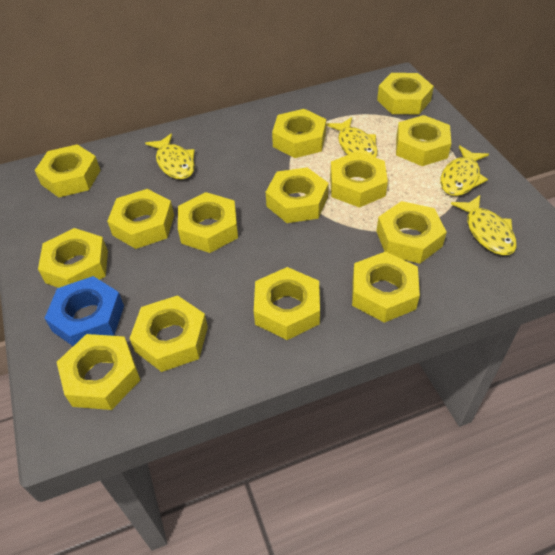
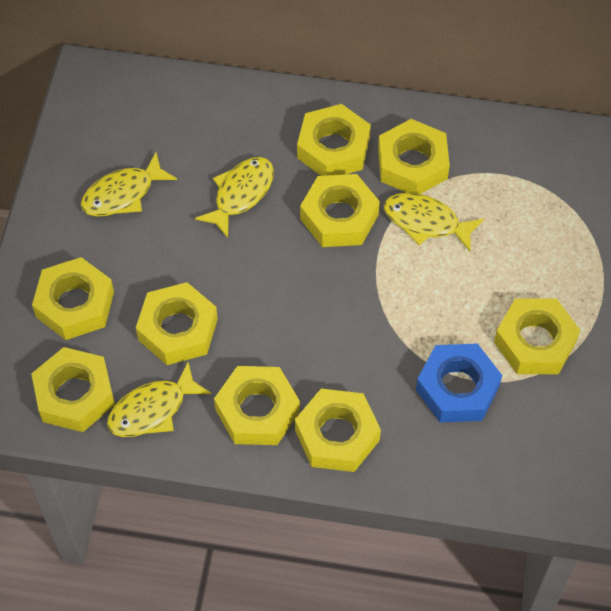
yellow nut: 14 -> 9

